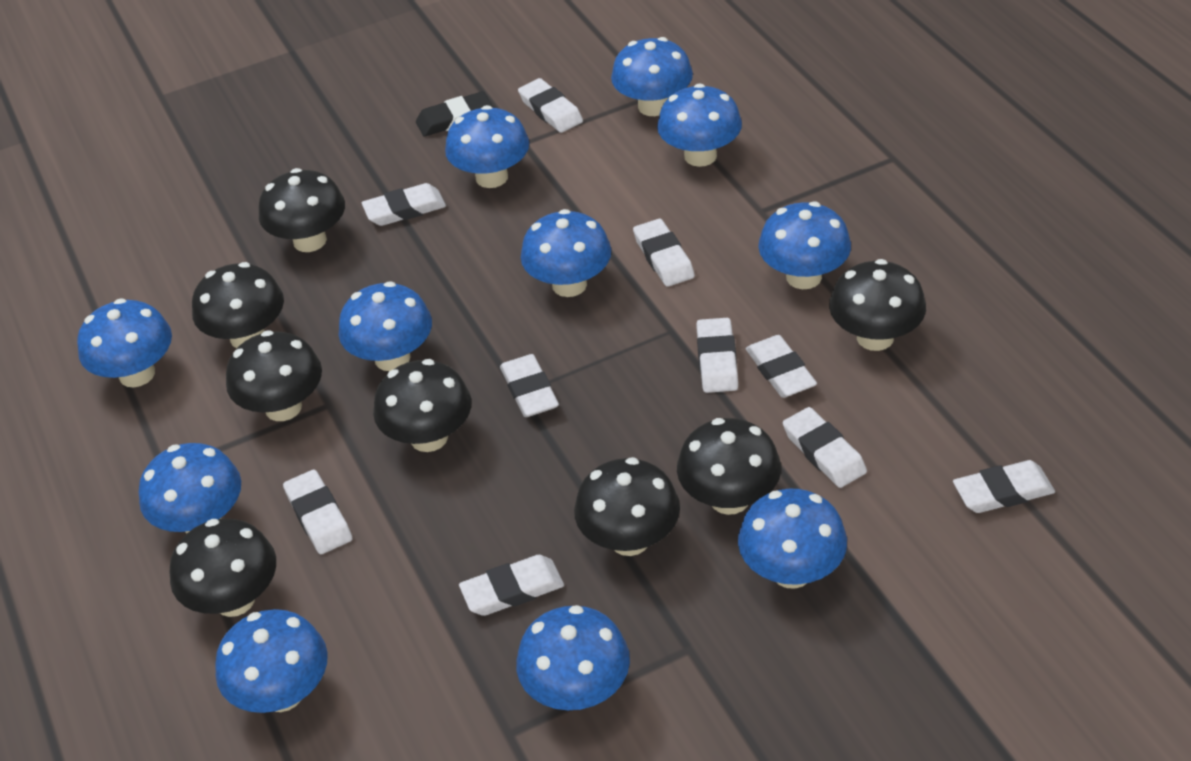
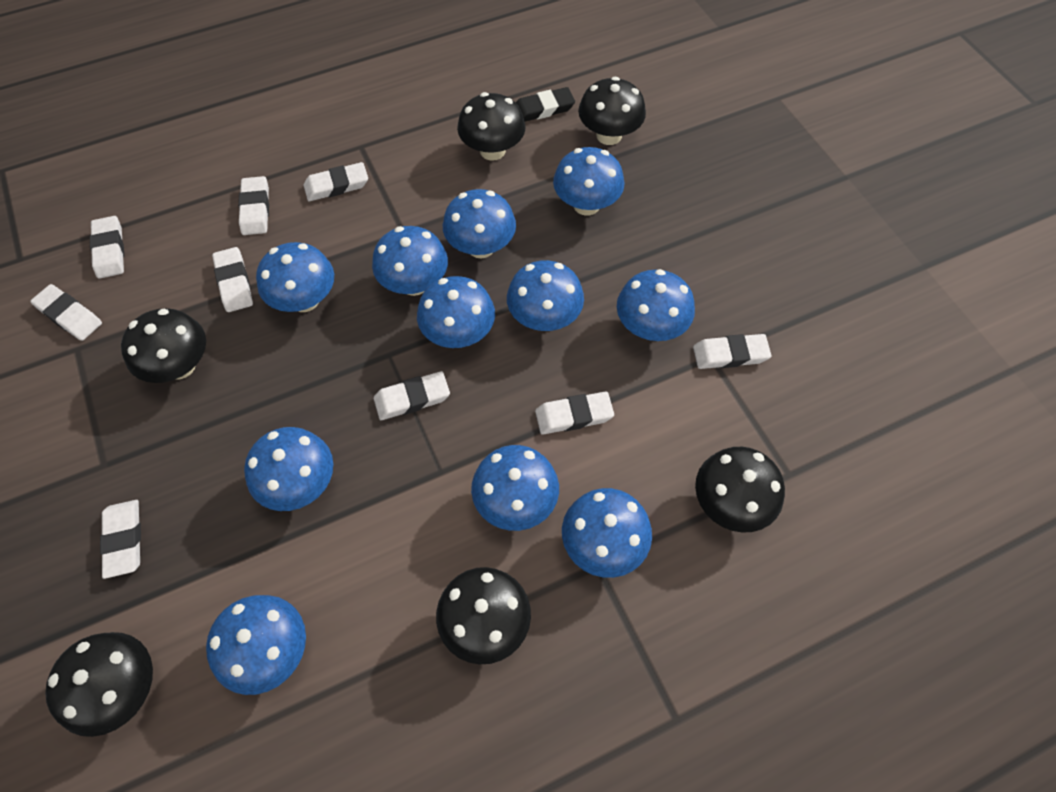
black mushroom: 8 -> 6
white eraser: 10 -> 9

